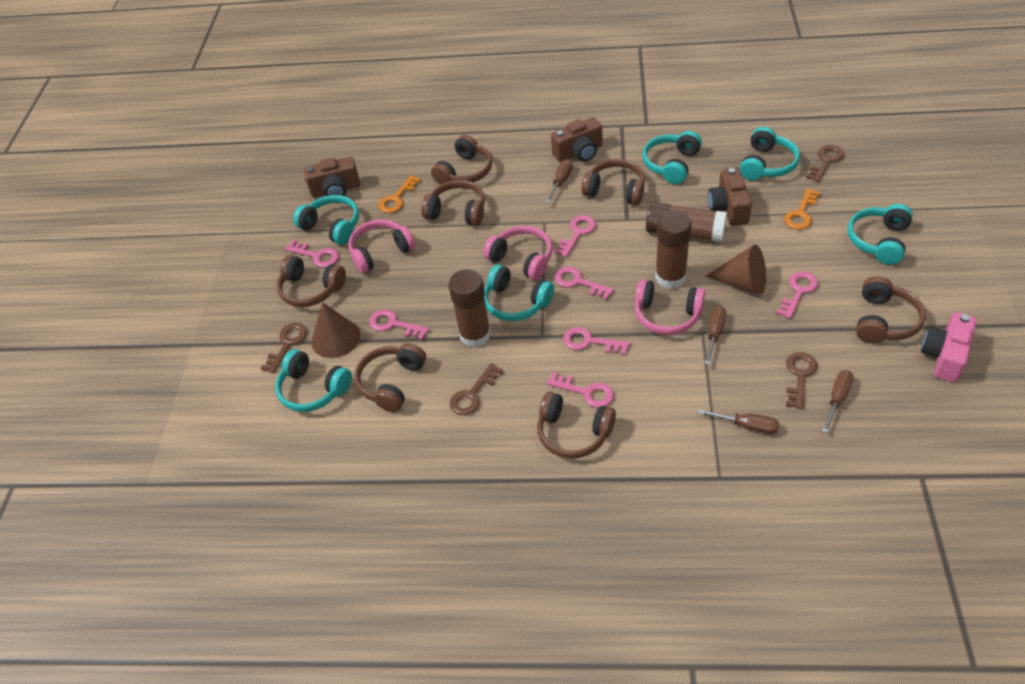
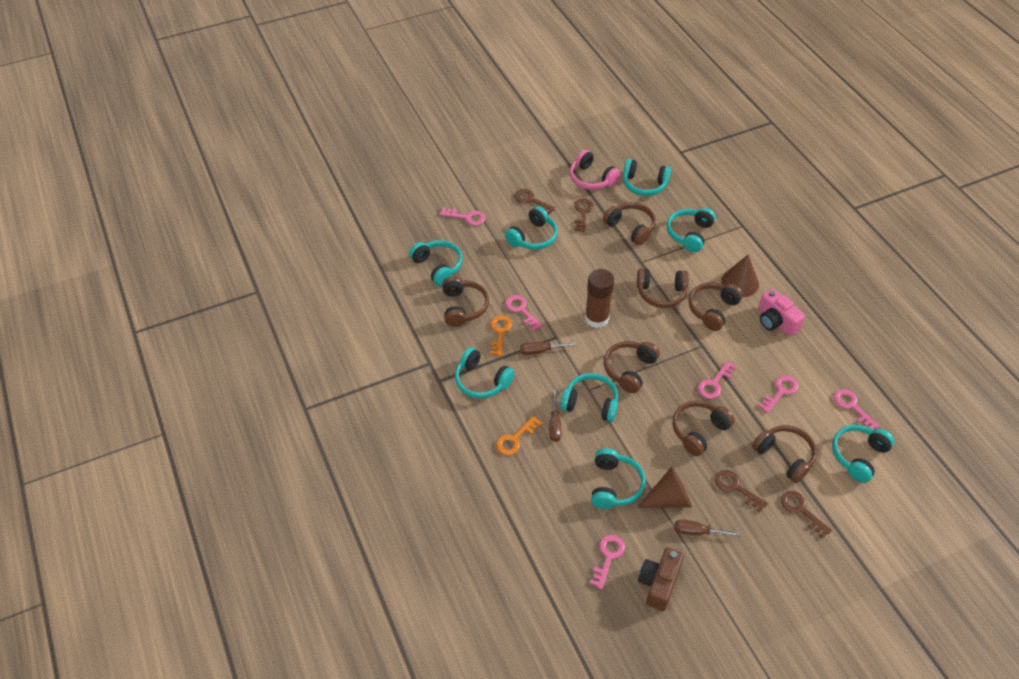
brown camera: 3 -> 1
brown glue stick: 3 -> 1
brown screwdriver: 4 -> 3
pink headphones: 3 -> 1
pink key: 7 -> 6
turquoise headphones: 6 -> 8

